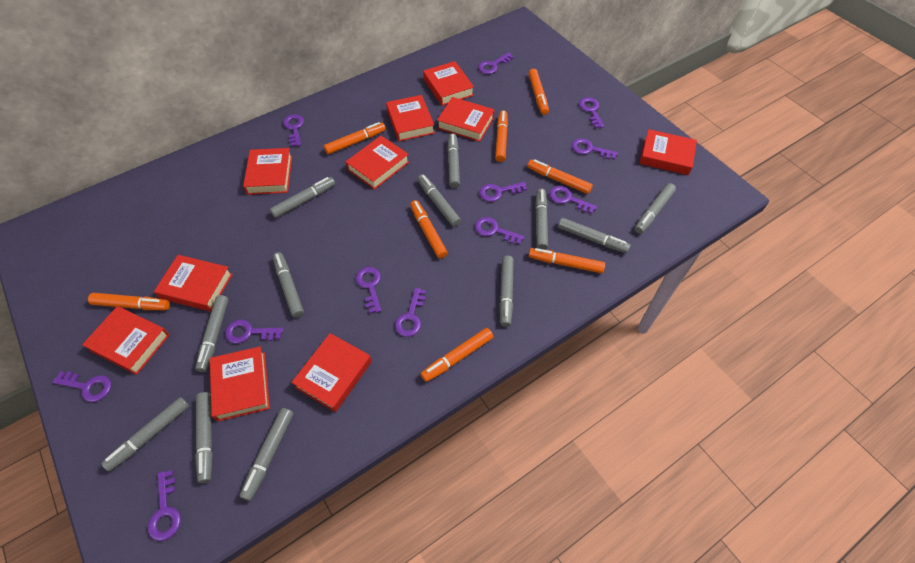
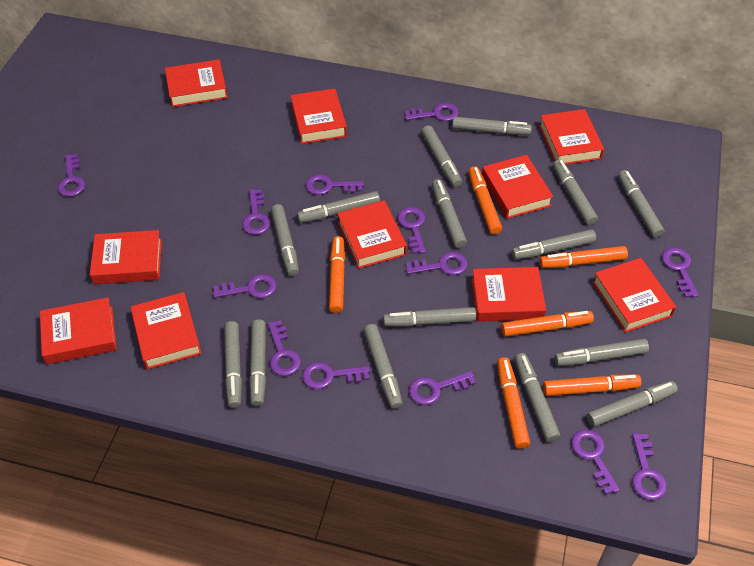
grey marker: 12 -> 15
orange marker: 8 -> 6
purple key: 12 -> 13

